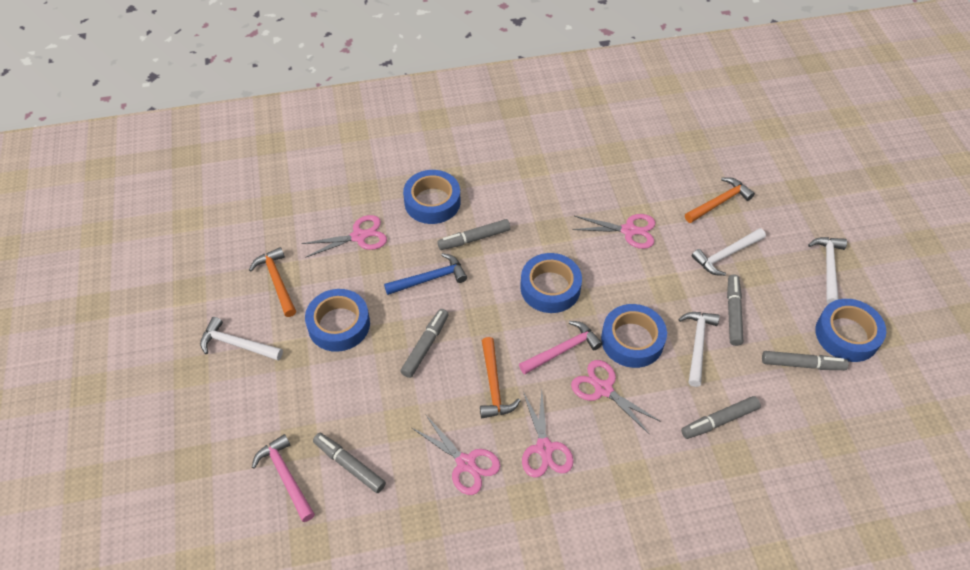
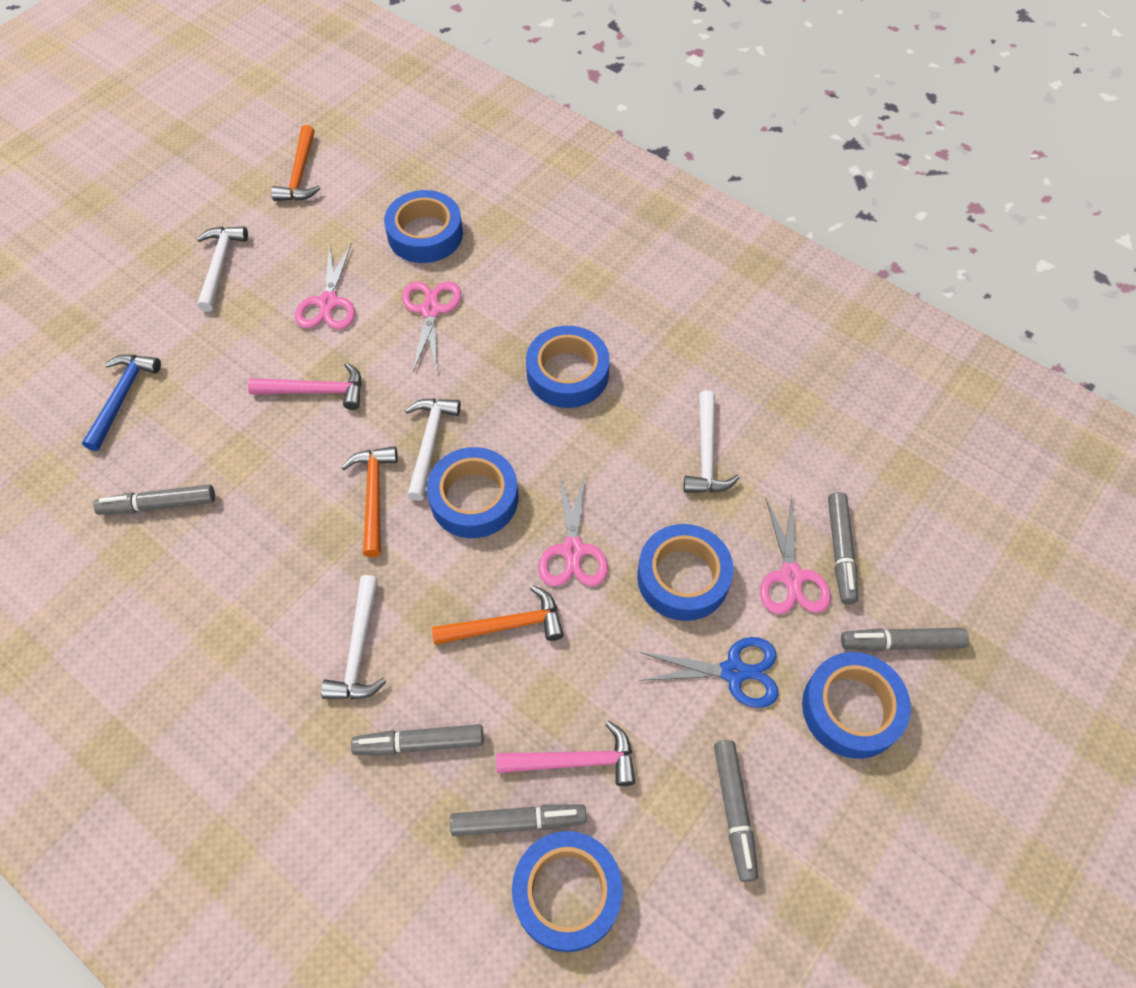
blue scissors: 0 -> 1
blue tape: 5 -> 6
pink scissors: 5 -> 4

